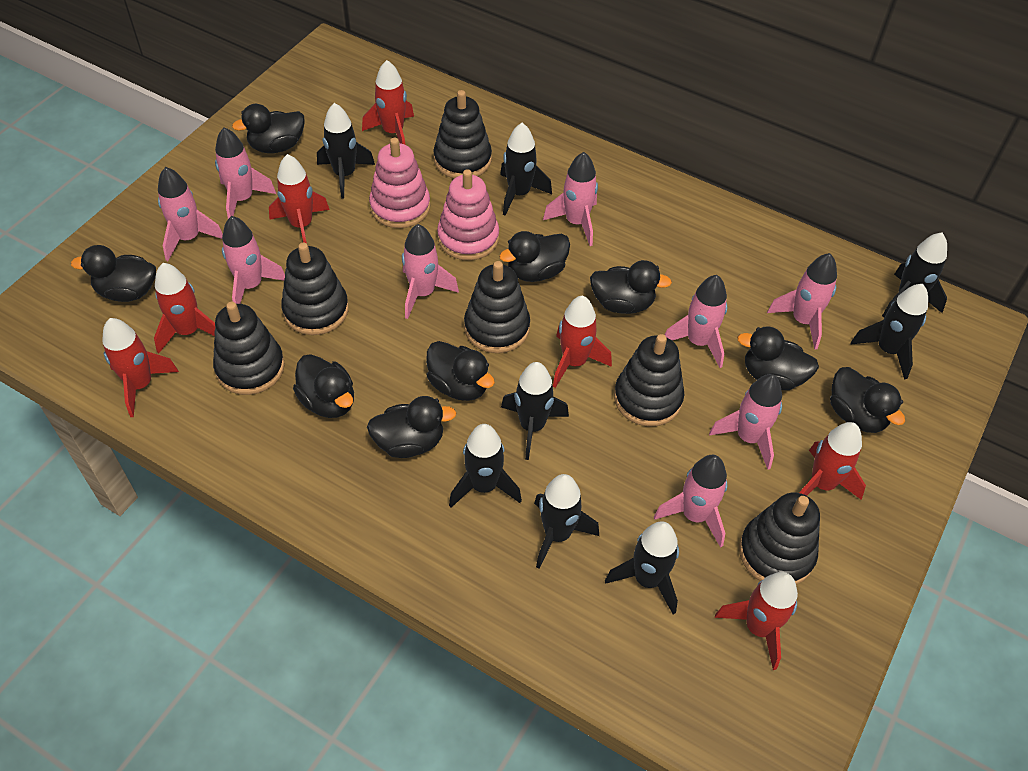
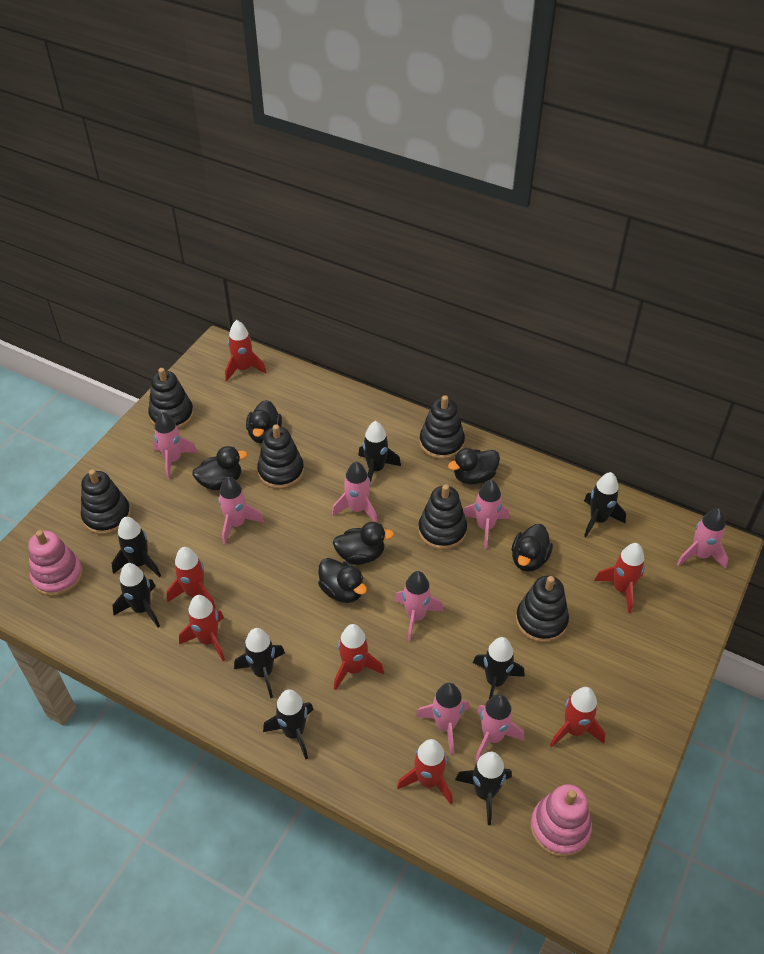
black duck: 9 -> 6
pink rocket: 9 -> 8

